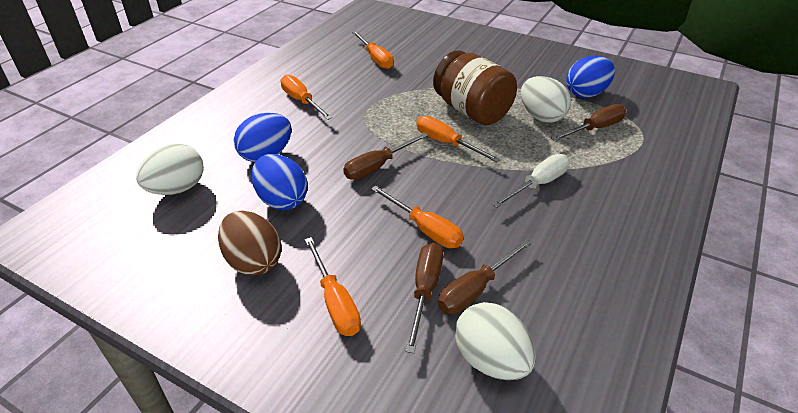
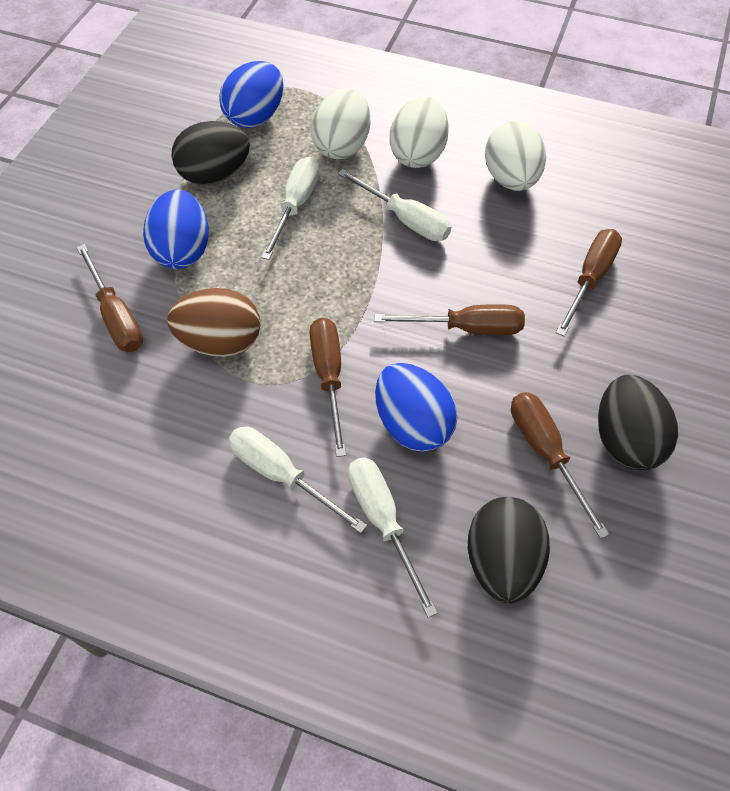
black egg: 0 -> 3
brown jar: 1 -> 0
brown screwdriver: 4 -> 5
orange screwdriver: 5 -> 0
white screwdriver: 1 -> 4

